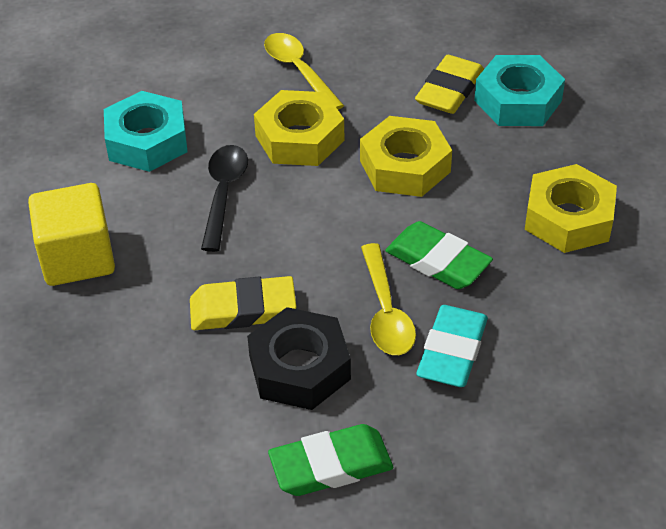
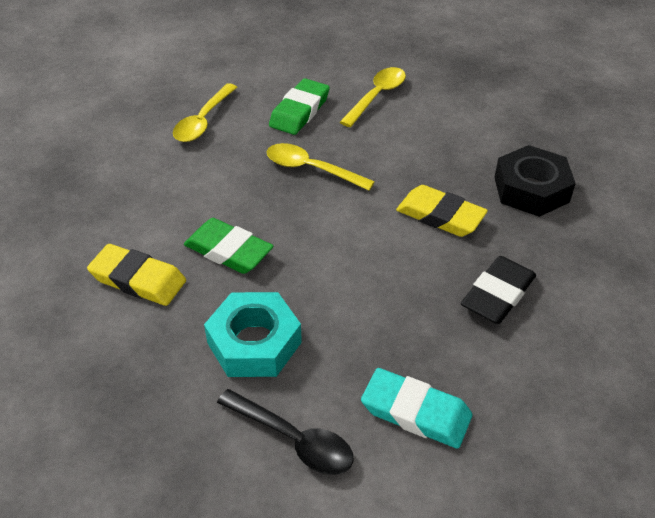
black eraser: 0 -> 1
turquoise nut: 2 -> 1
yellow cube: 1 -> 0
yellow nut: 3 -> 0
yellow spoon: 2 -> 3

